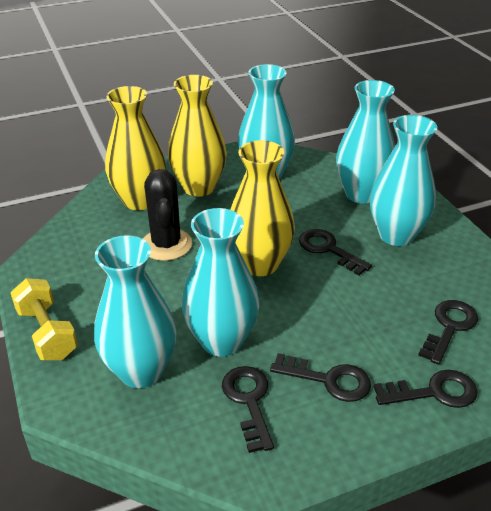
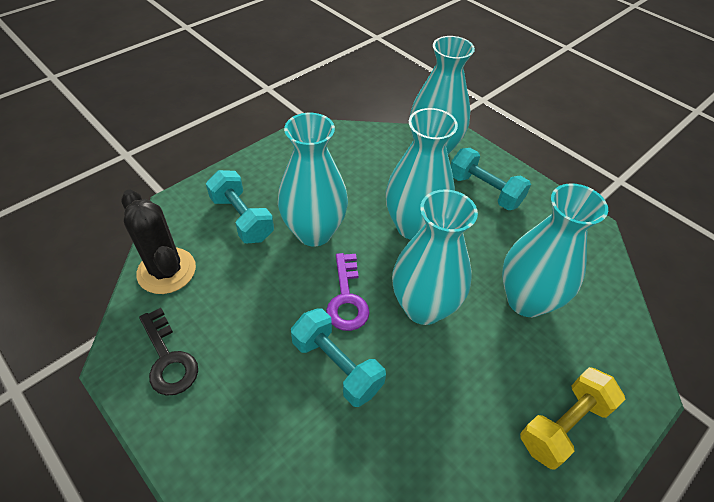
black key: 5 -> 1
purple key: 0 -> 1
turquoise dumbbell: 0 -> 3
yellow vase: 3 -> 0

